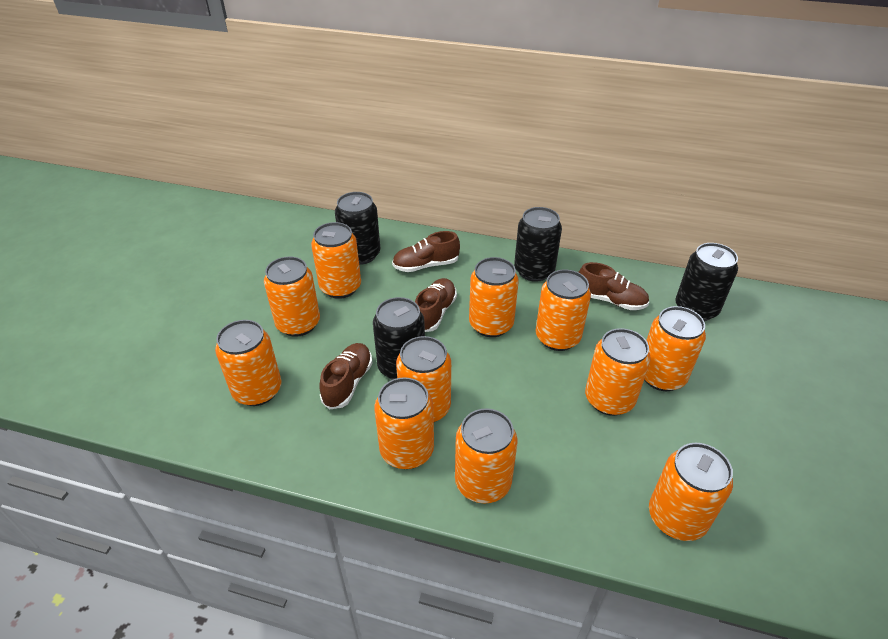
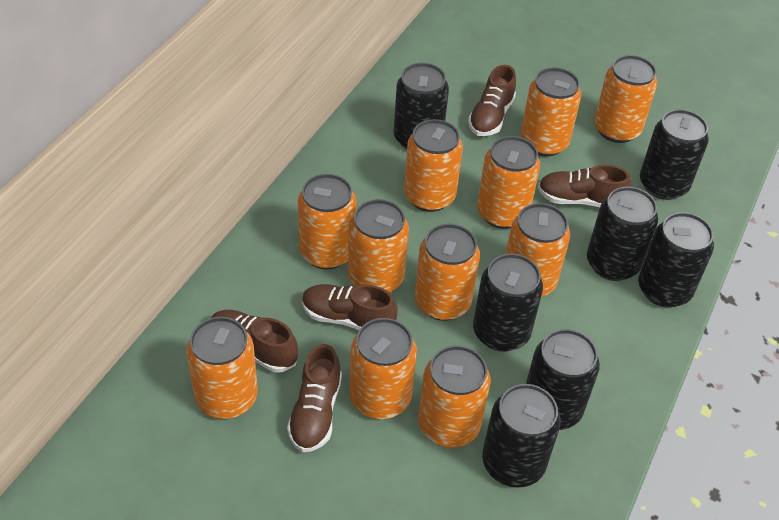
black can: 4 -> 7
brown shoe: 4 -> 5

